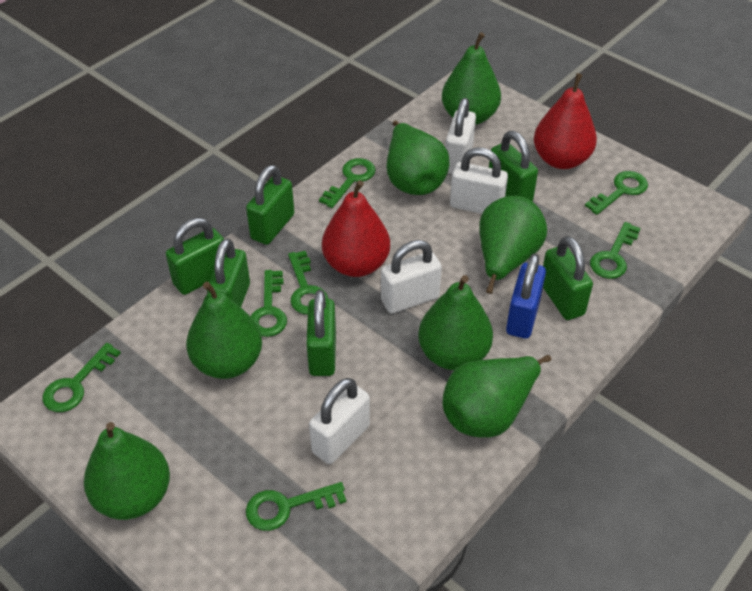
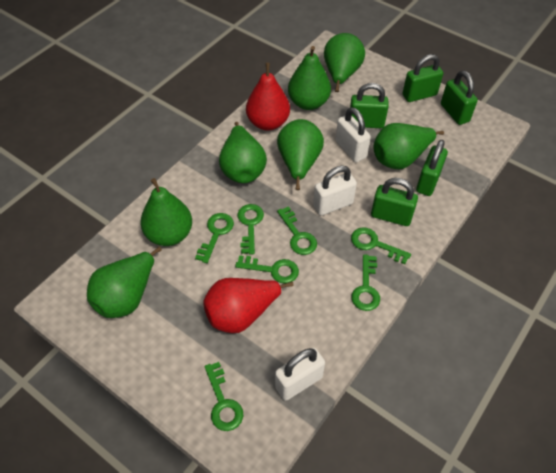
blue padlock: 1 -> 0
green padlock: 6 -> 5
white padlock: 4 -> 3

